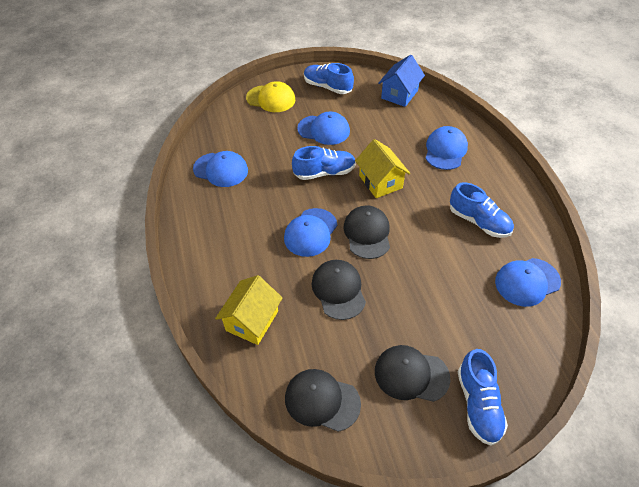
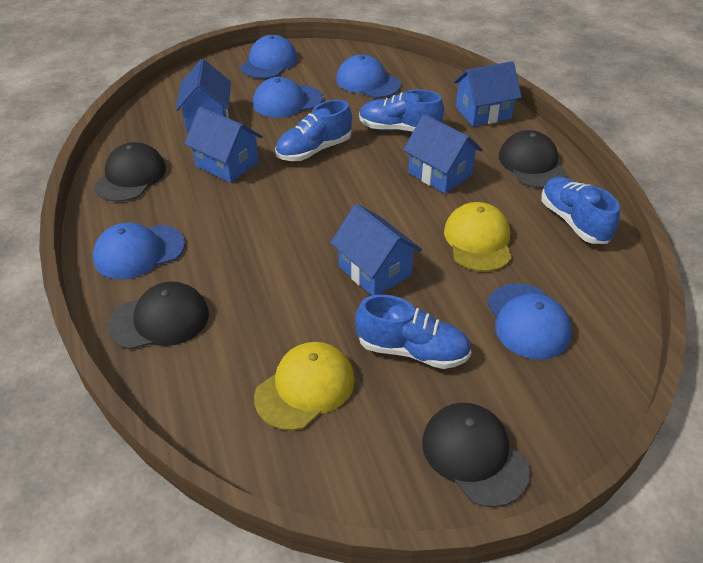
blue house: 1 -> 5
yellow cap: 1 -> 2
yellow house: 2 -> 0

